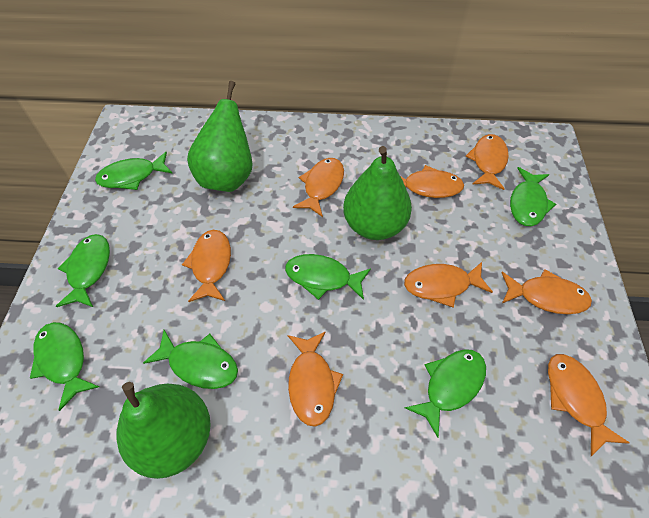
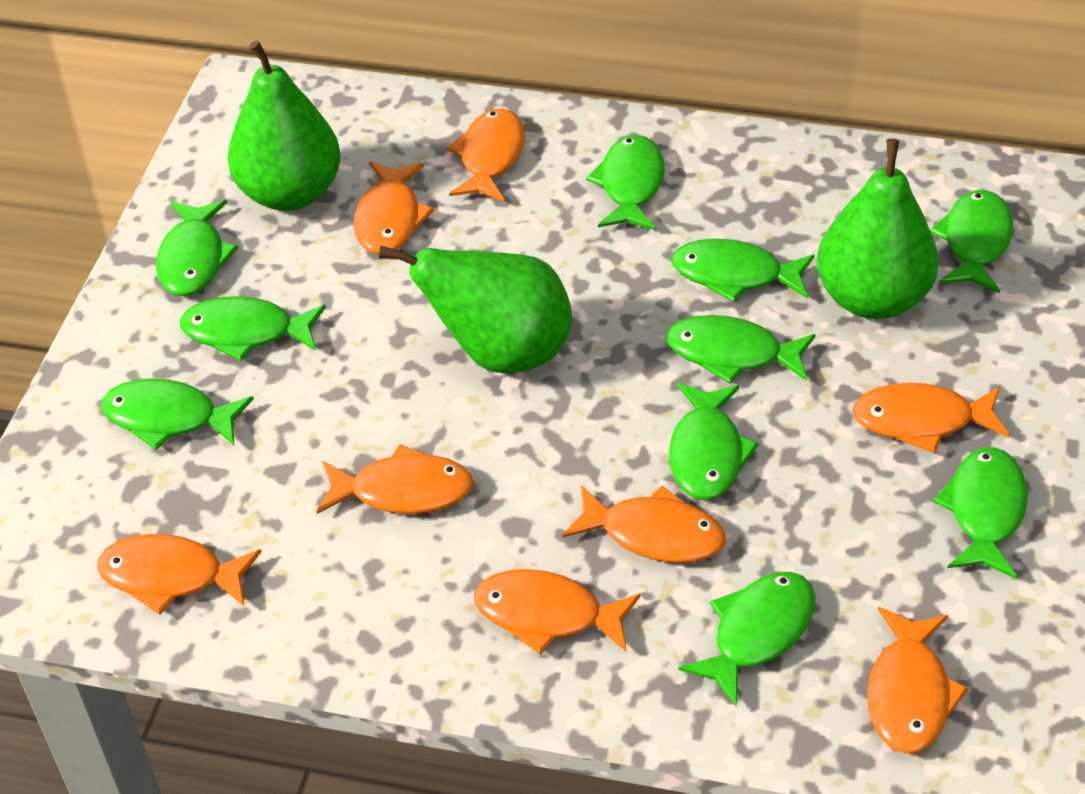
green fish: 7 -> 10

